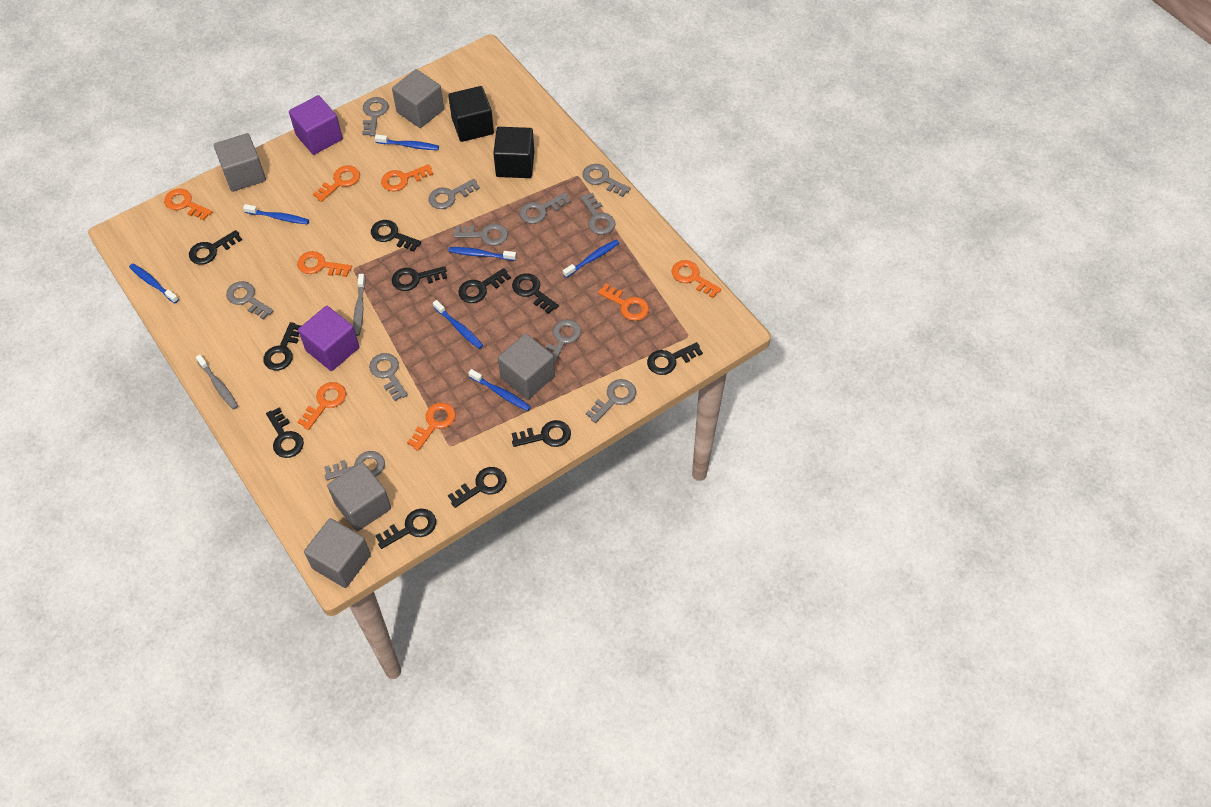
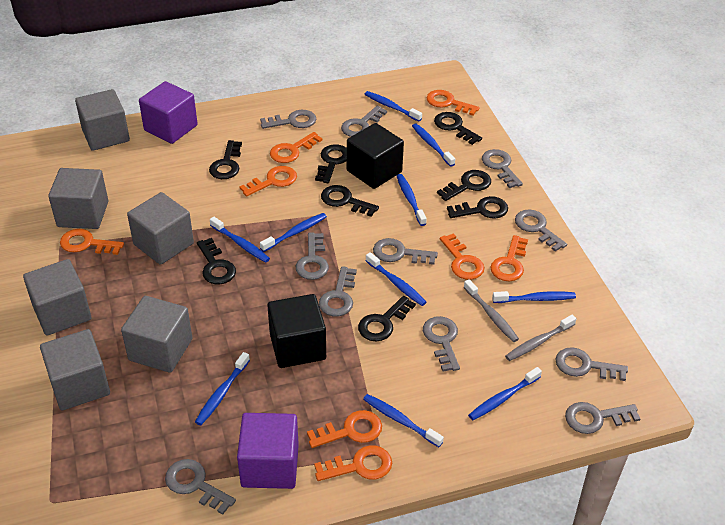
black key: 11 -> 8
blue toothbrush: 7 -> 10
grey cube: 5 -> 6

